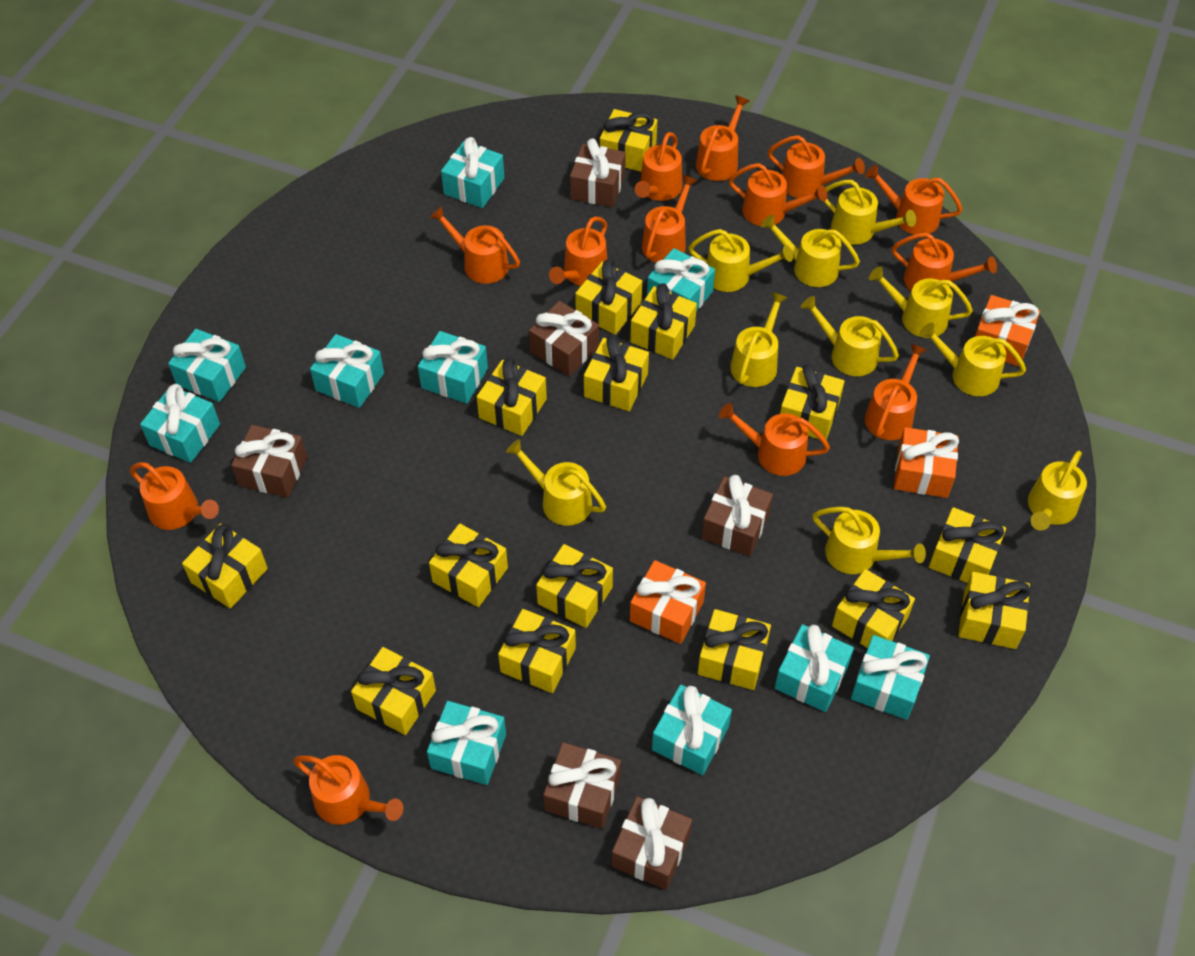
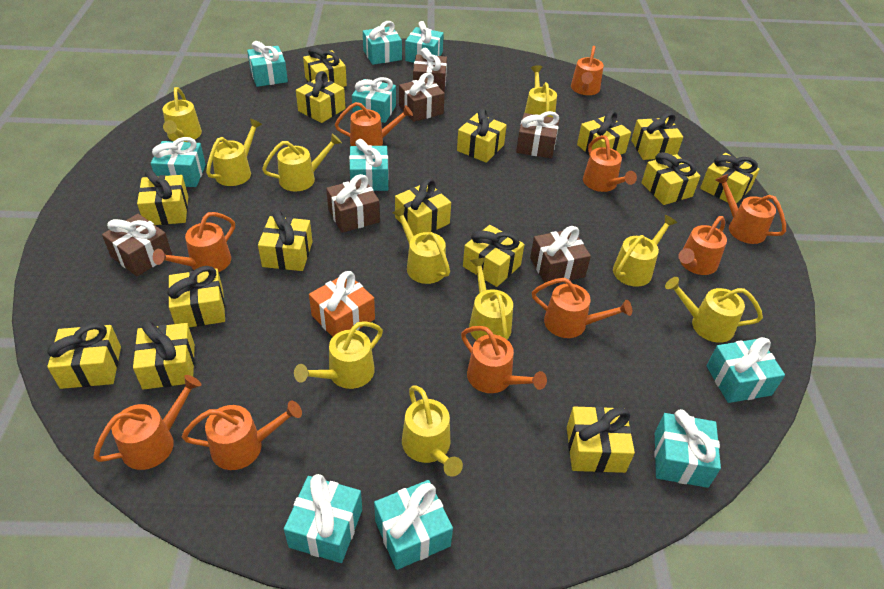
orange gift: 3 -> 1
orange watering can: 13 -> 10

